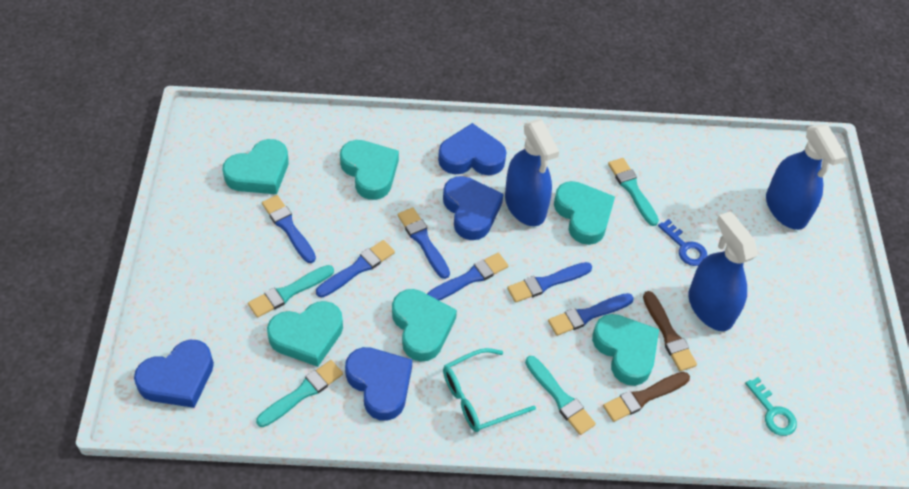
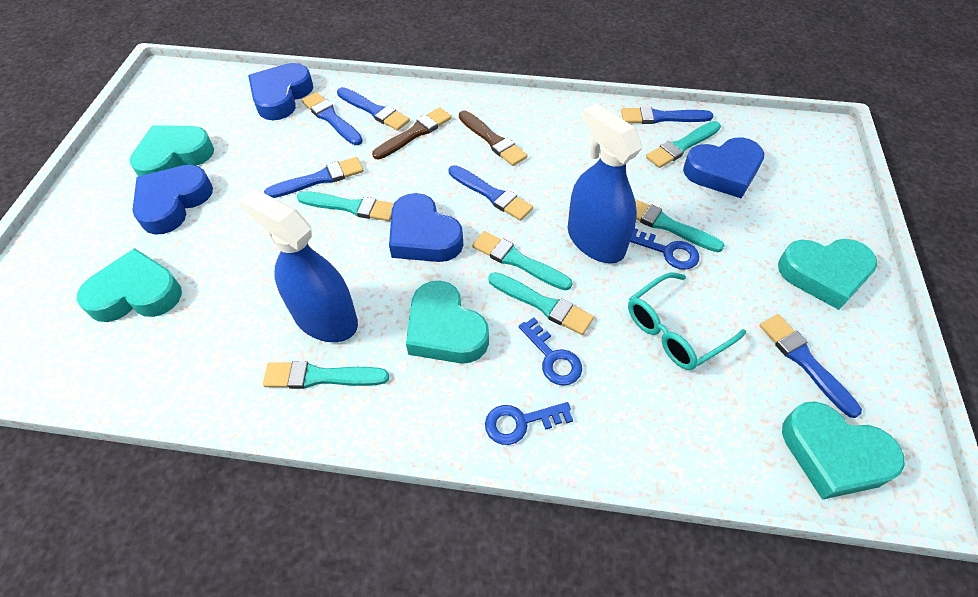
blue key: 1 -> 3
blue spray bottle: 3 -> 2
turquoise brush: 4 -> 6
turquoise heart: 6 -> 5
turquoise key: 1 -> 0

